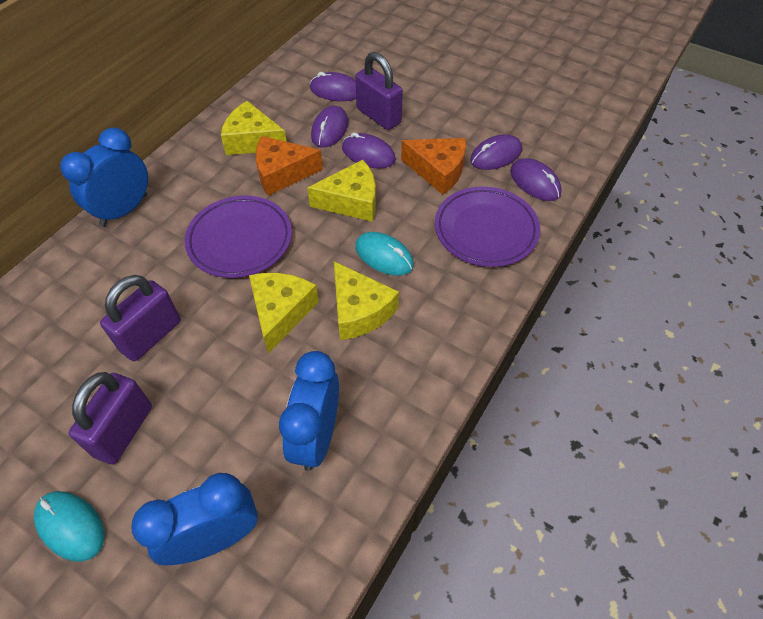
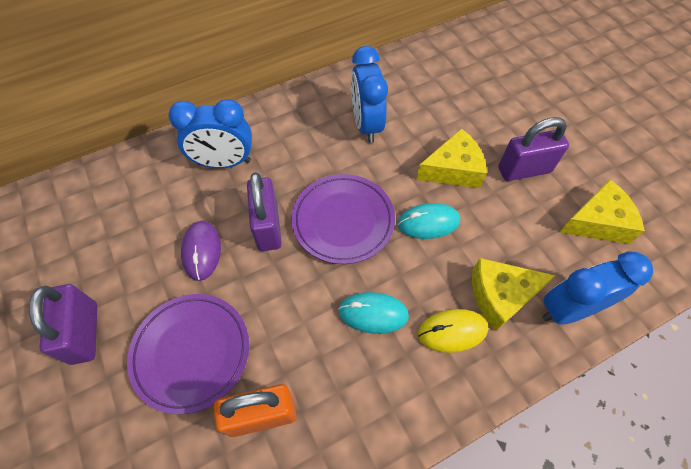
orange cheese: 2 -> 0
orange padlock: 0 -> 1
purple mouse: 5 -> 1
yellow cheese: 4 -> 3
yellow mouse: 0 -> 1

